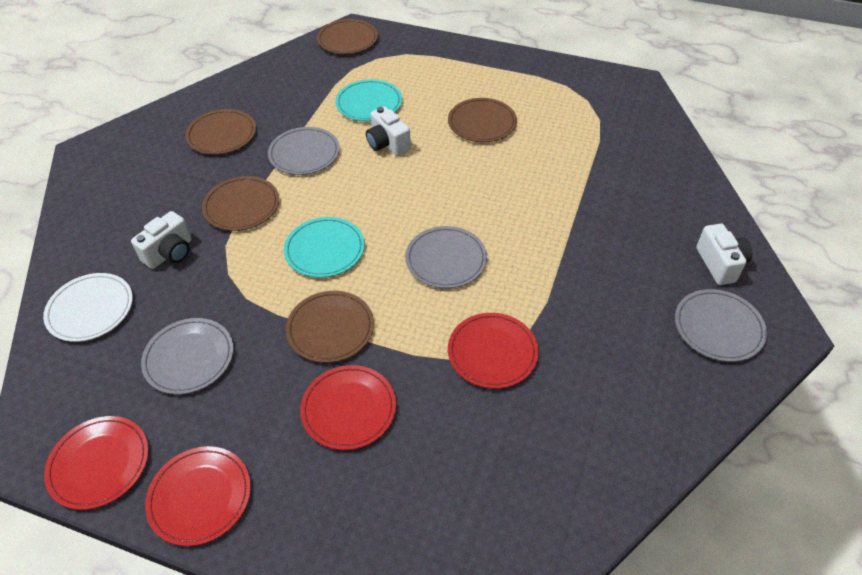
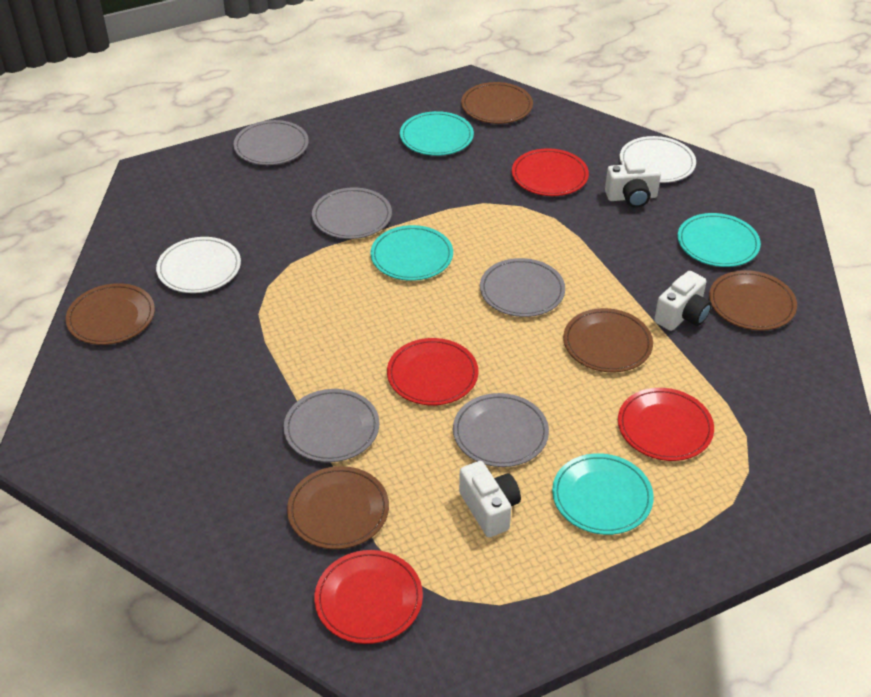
grey plate: 4 -> 5
turquoise plate: 2 -> 4
white plate: 1 -> 2

